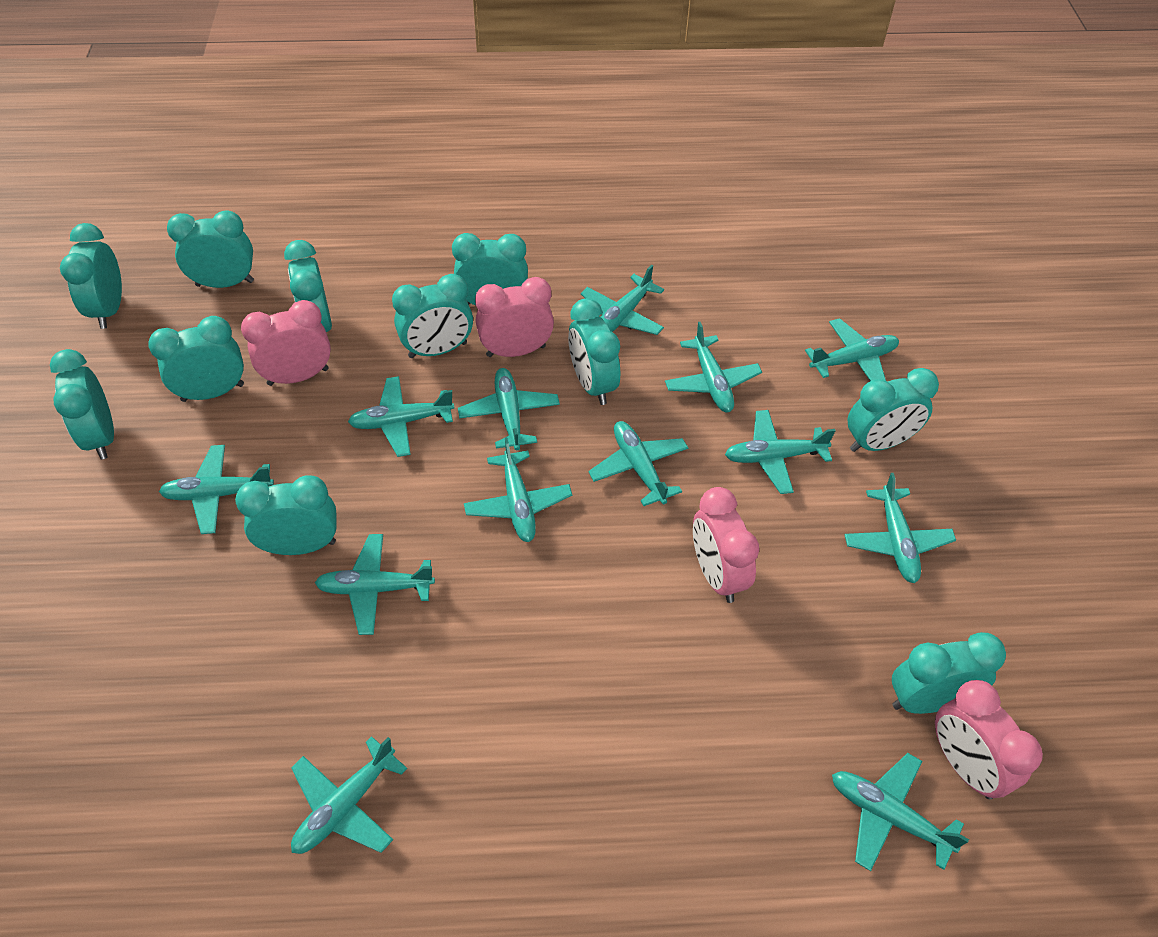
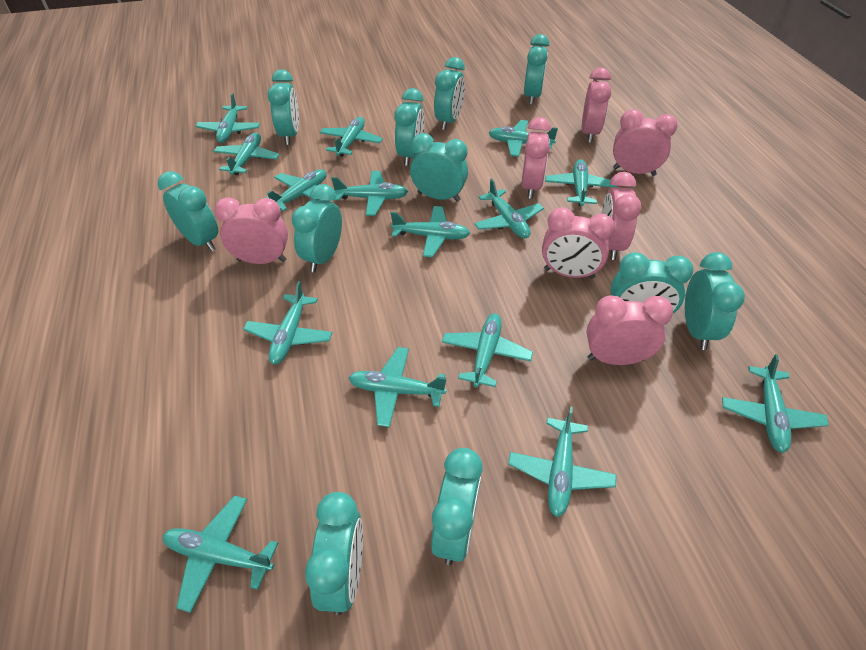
pink clock: 4 -> 7
turquoise plane: 13 -> 15

